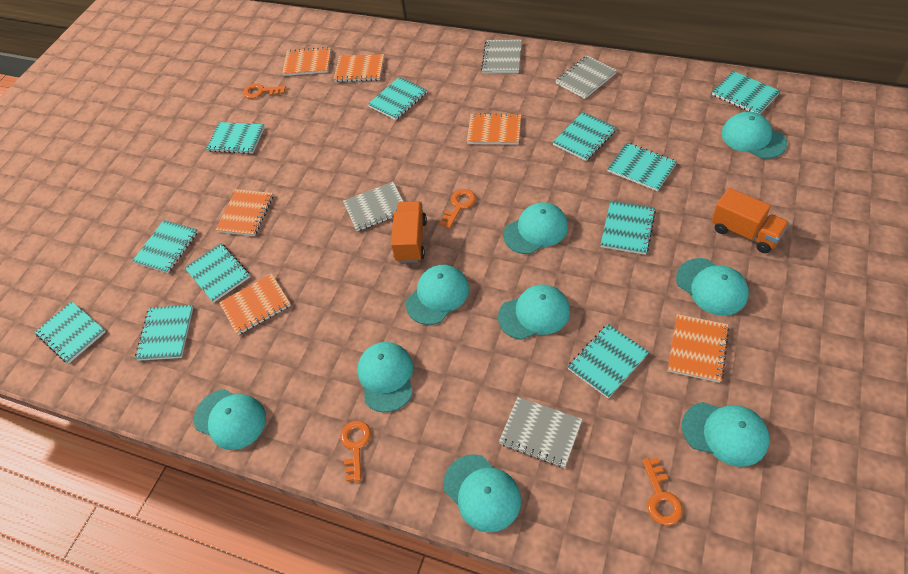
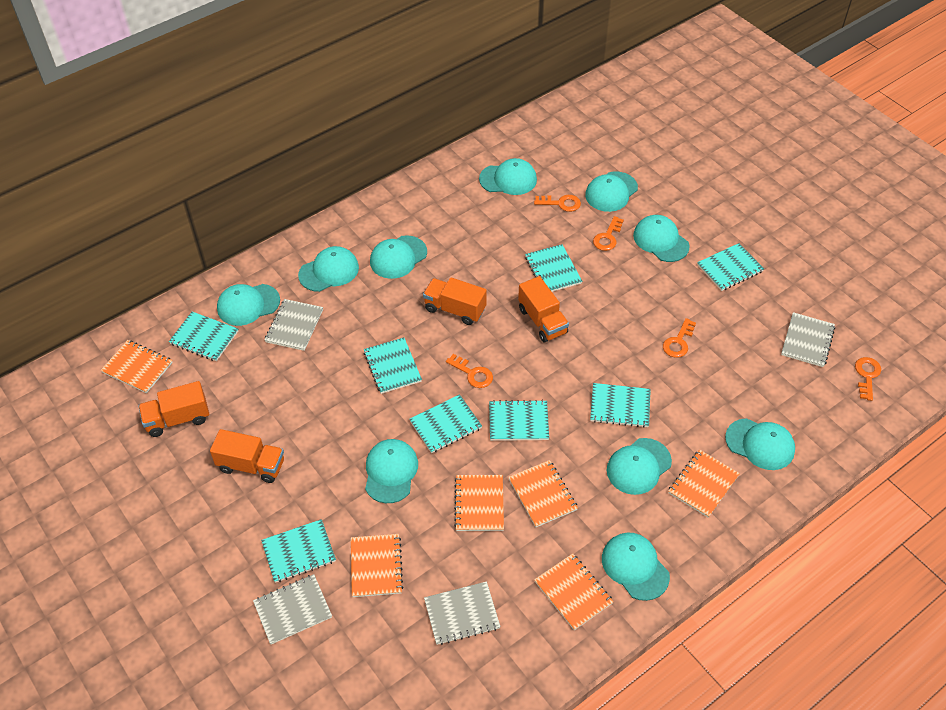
orange key: 4 -> 5
orange truck: 2 -> 4
turquoise cap: 9 -> 10
turquoise notebook: 11 -> 8

